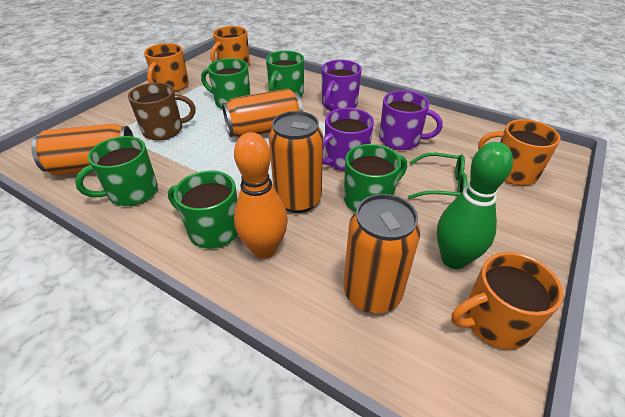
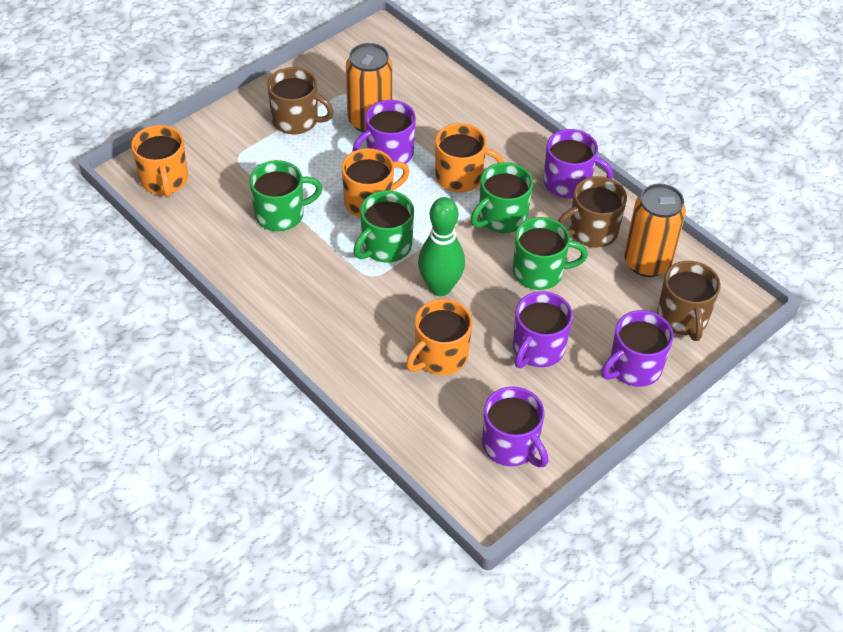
brown mug: 1 -> 3
green glasses: 1 -> 0
green mug: 5 -> 4
orange bowling pin: 1 -> 0
orange can: 4 -> 2
purple mug: 3 -> 5

